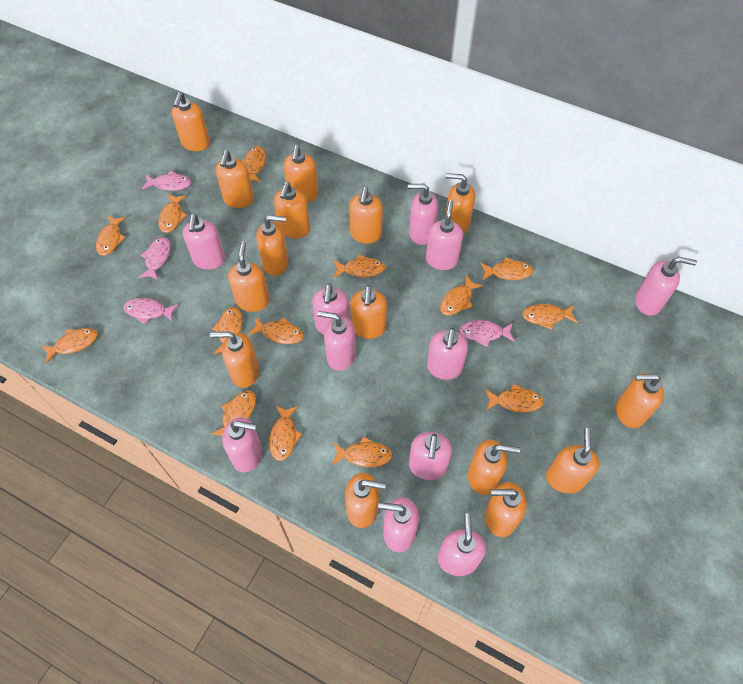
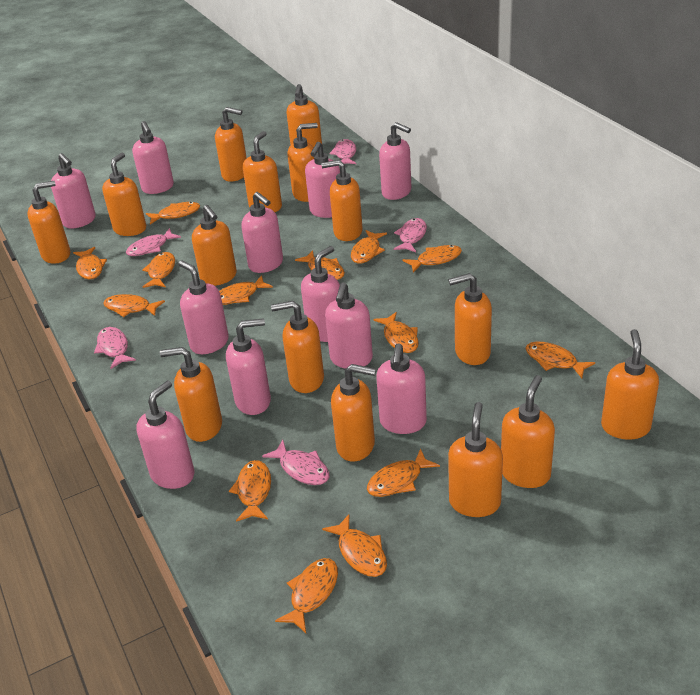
pink fish: 4 -> 5

